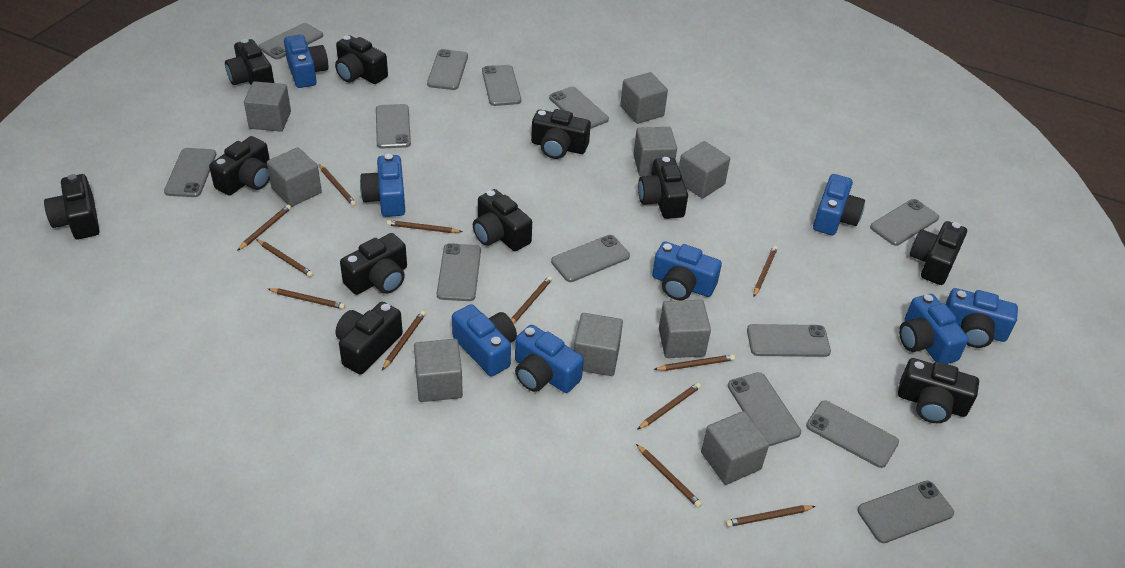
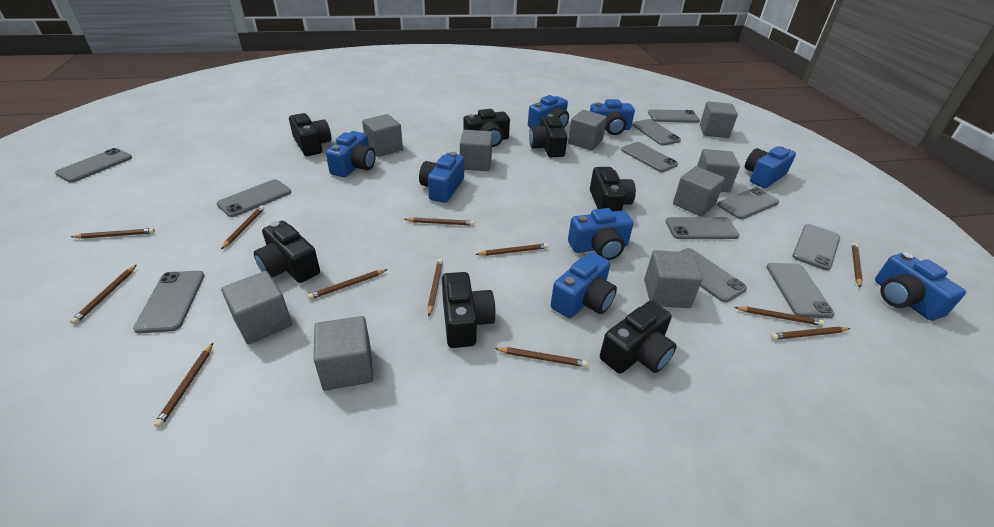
black camera: 11 -> 7
grey phone: 13 -> 11

